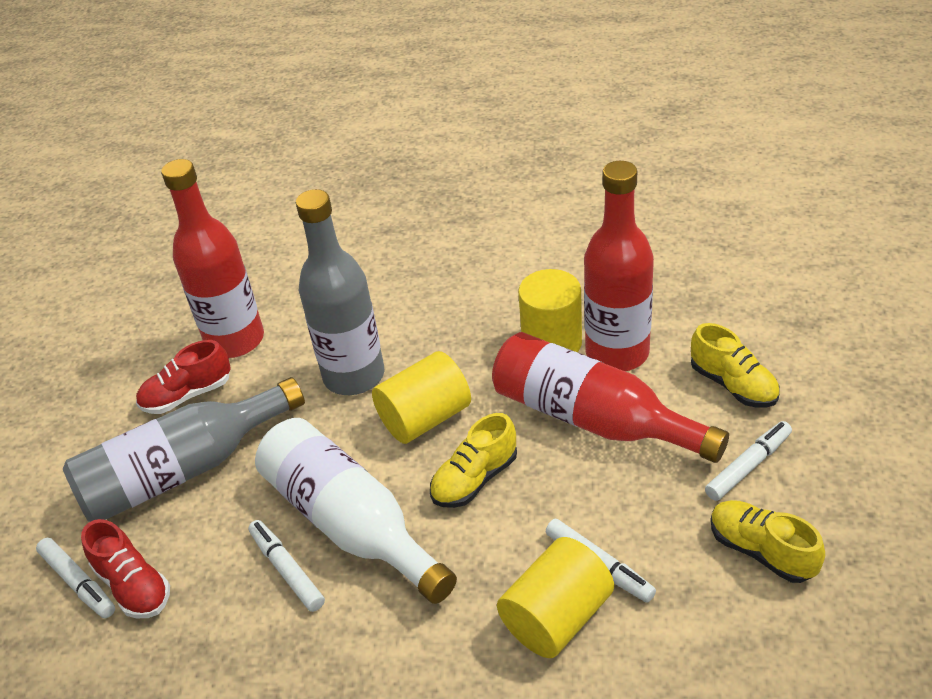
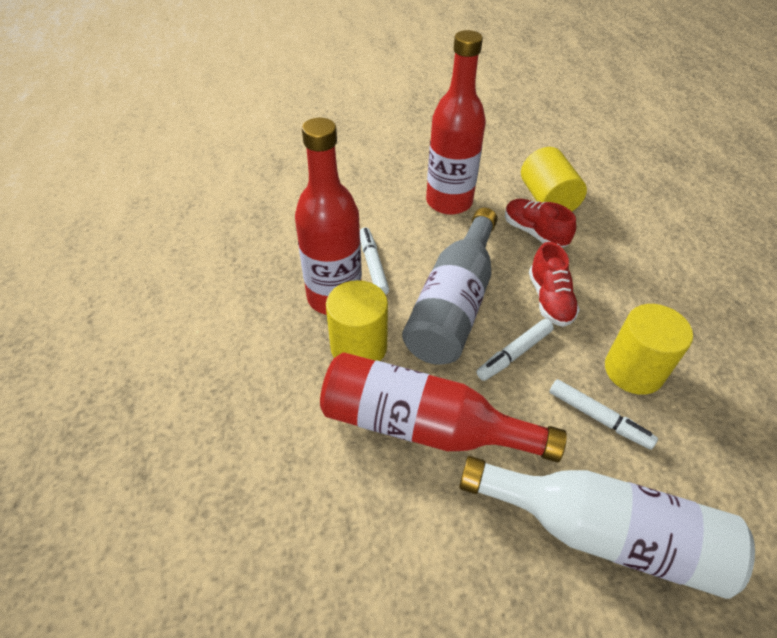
grey bottle: 2 -> 1
white marker: 4 -> 3
yellow shoe: 3 -> 0

